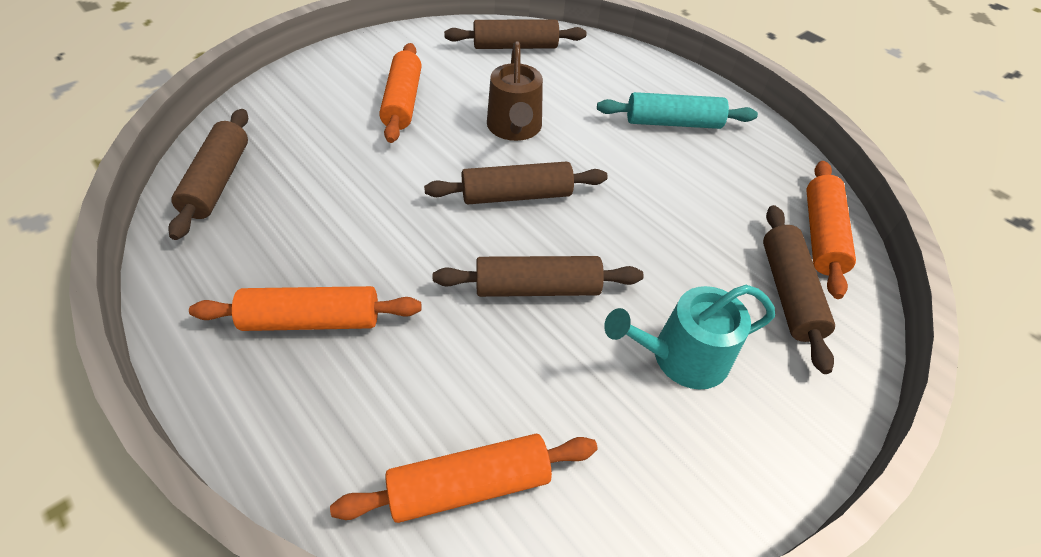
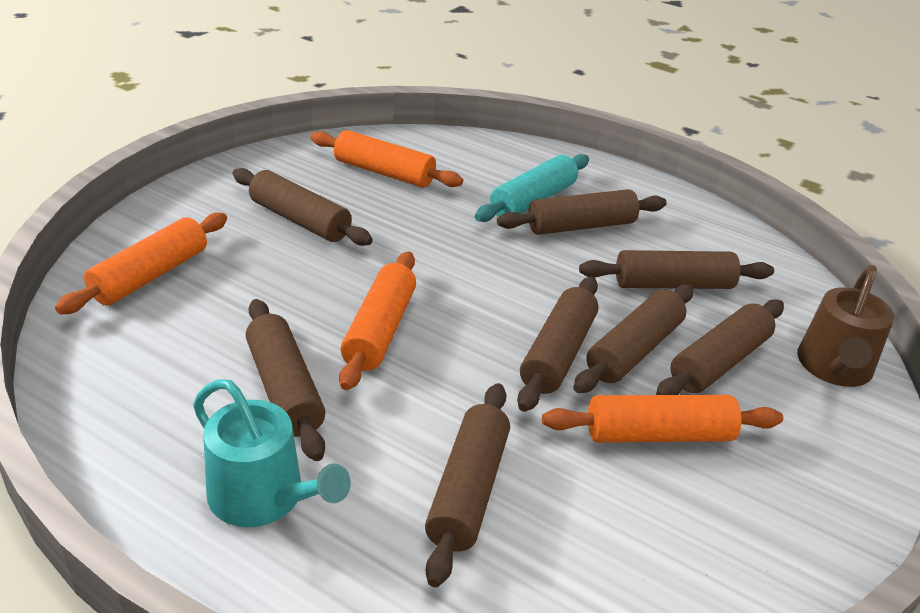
brown rolling pin: 5 -> 8

